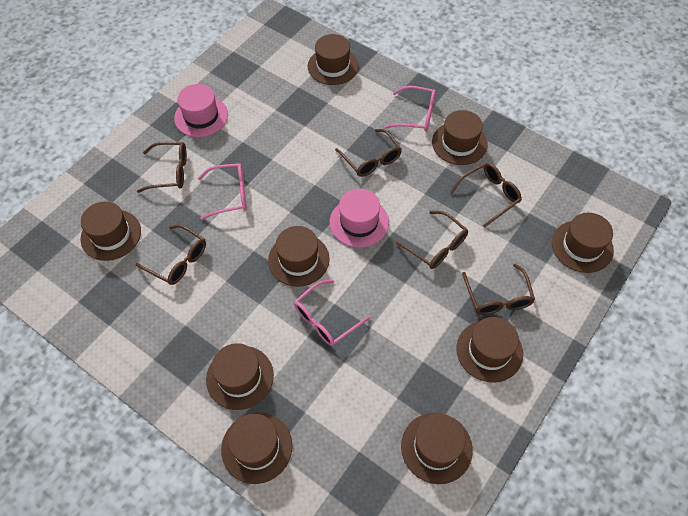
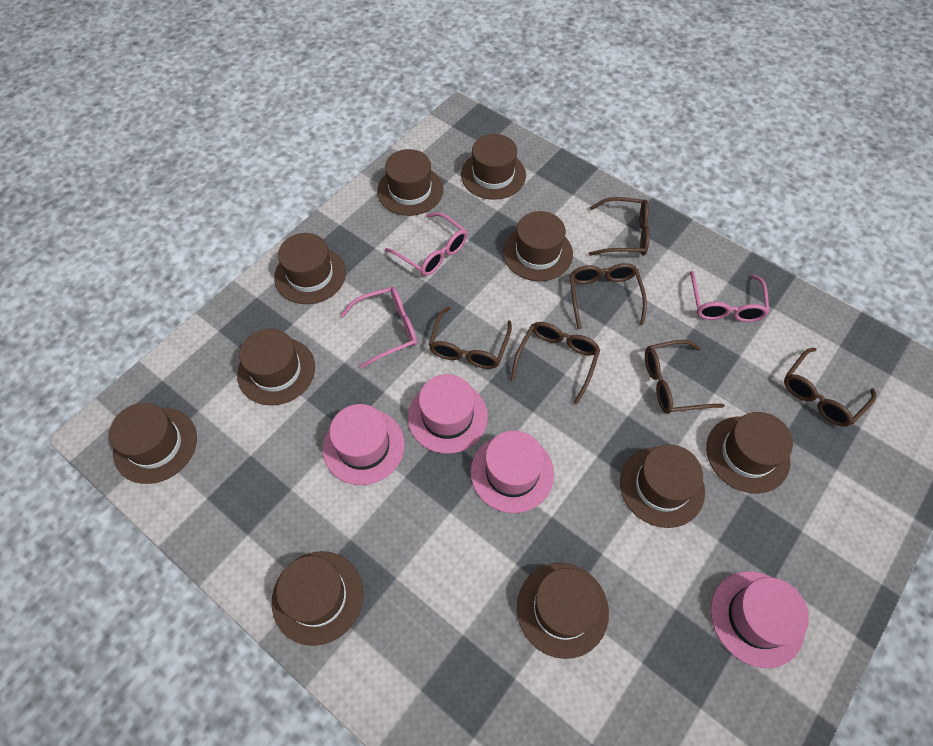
brown hat: 9 -> 10
pink hat: 2 -> 4

